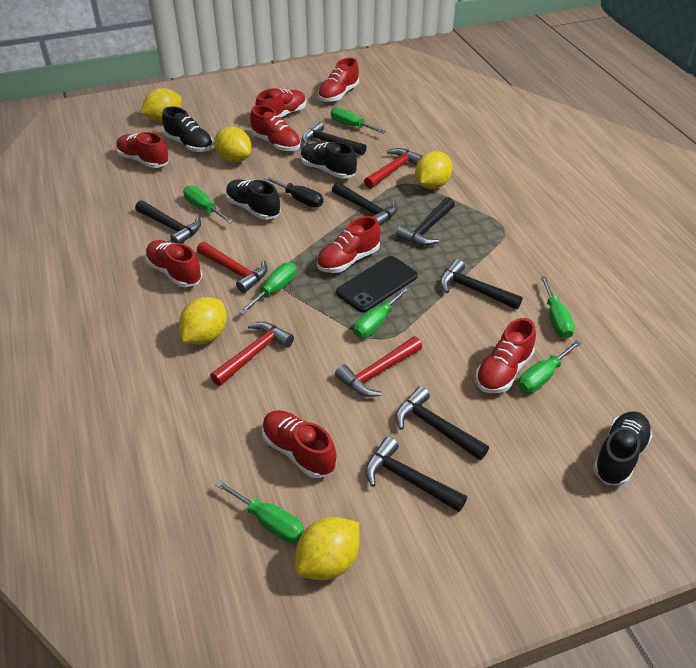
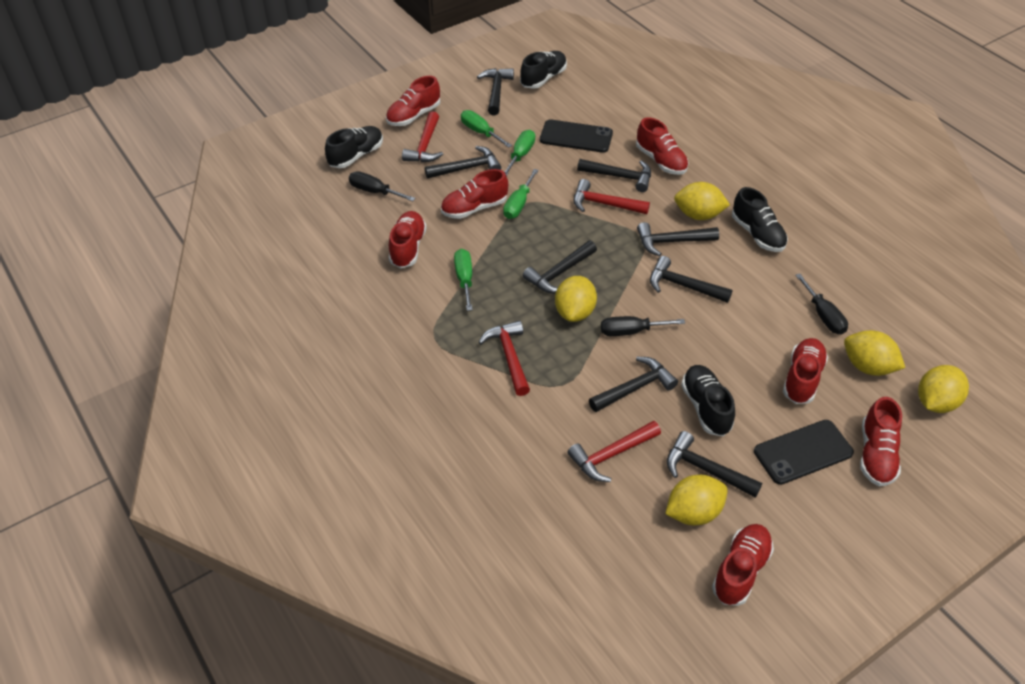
black hammer: 7 -> 8
black phone: 1 -> 2
black screwdriver: 1 -> 3
green screwdriver: 7 -> 4
red shoe: 8 -> 7

